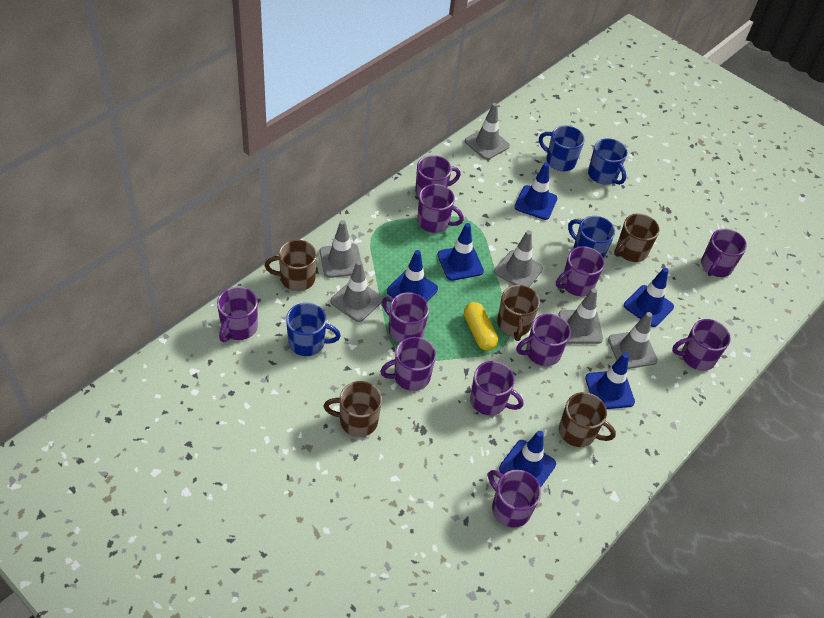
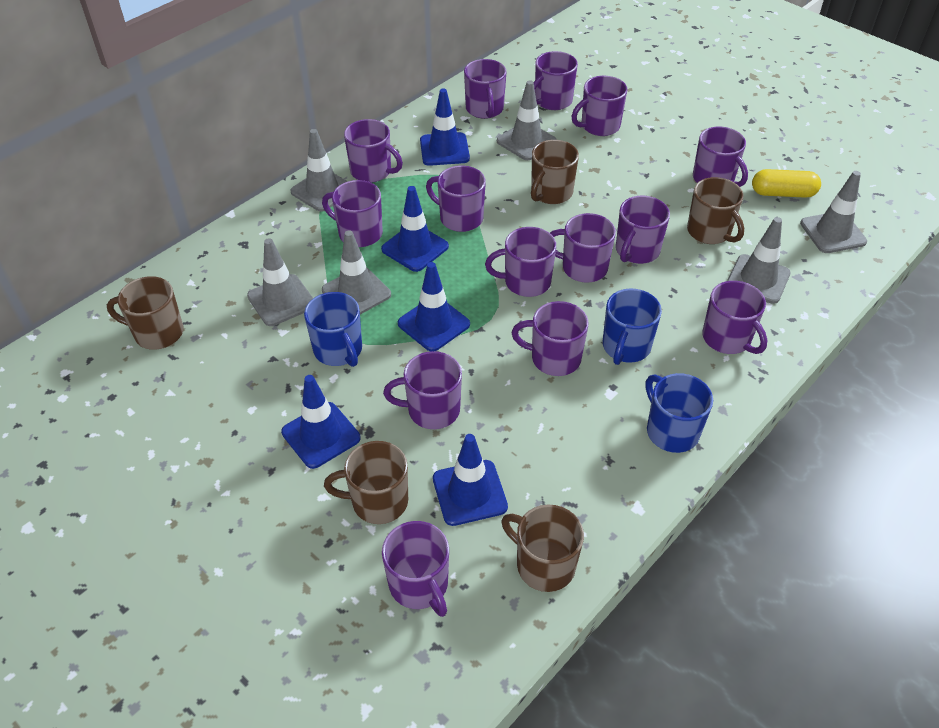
blue mug: 4 -> 3
blue traffic cone: 6 -> 5
purple mug: 11 -> 14

